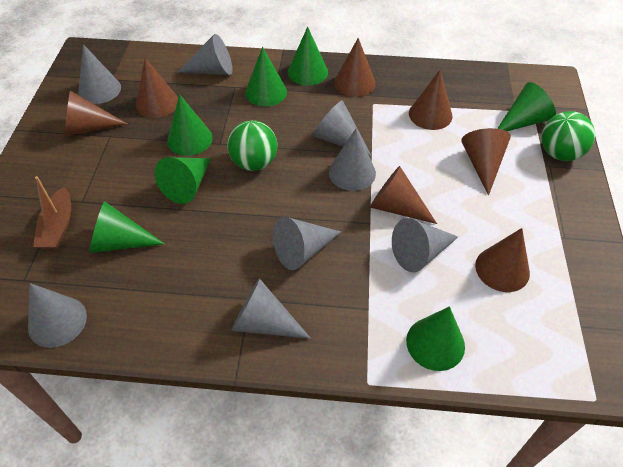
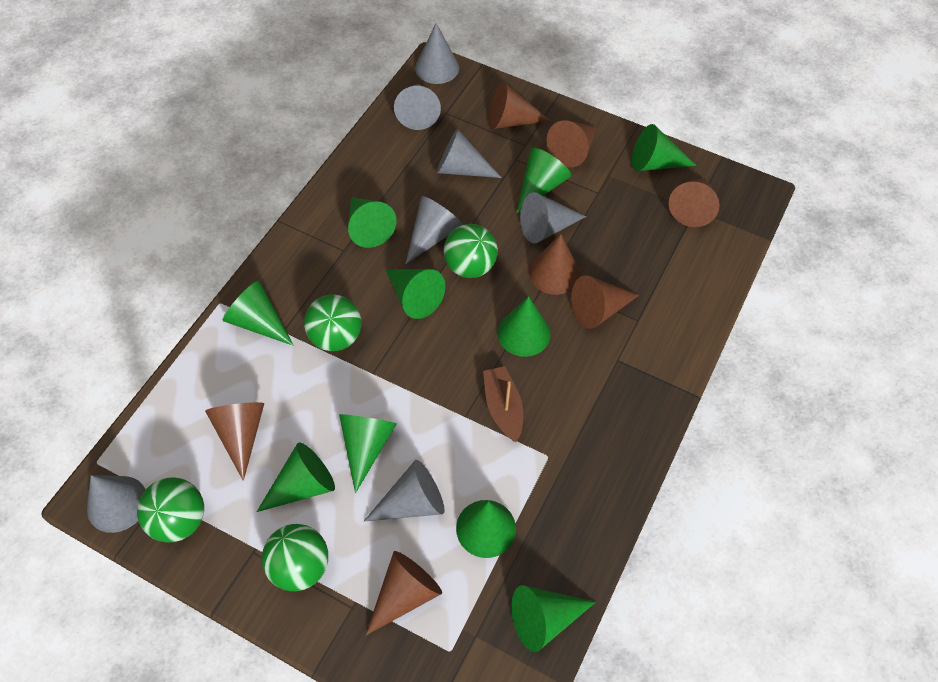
green ball: 2 -> 4
green cone: 7 -> 10
grey cone: 8 -> 7

